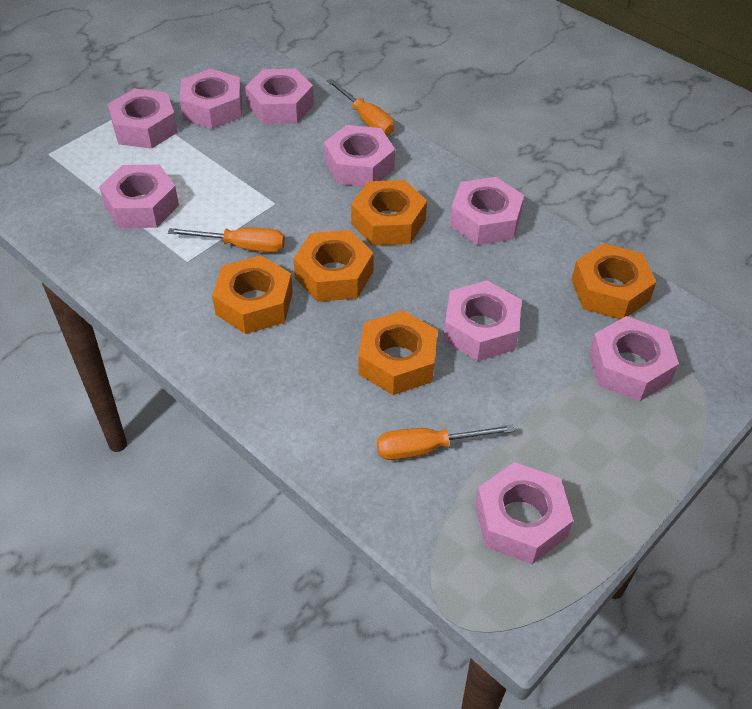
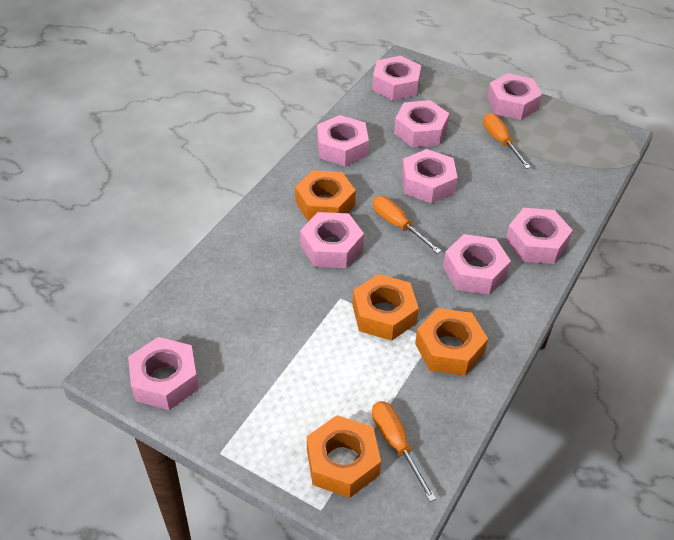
orange nut: 5 -> 4

